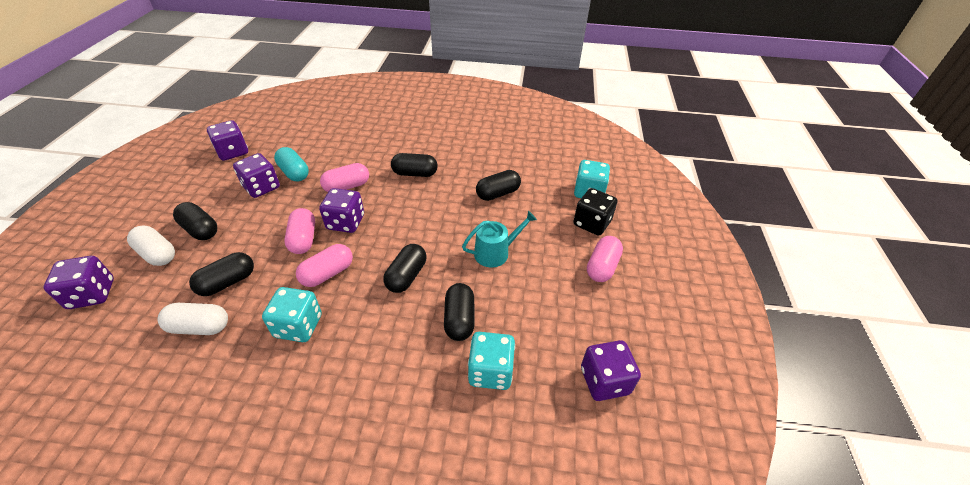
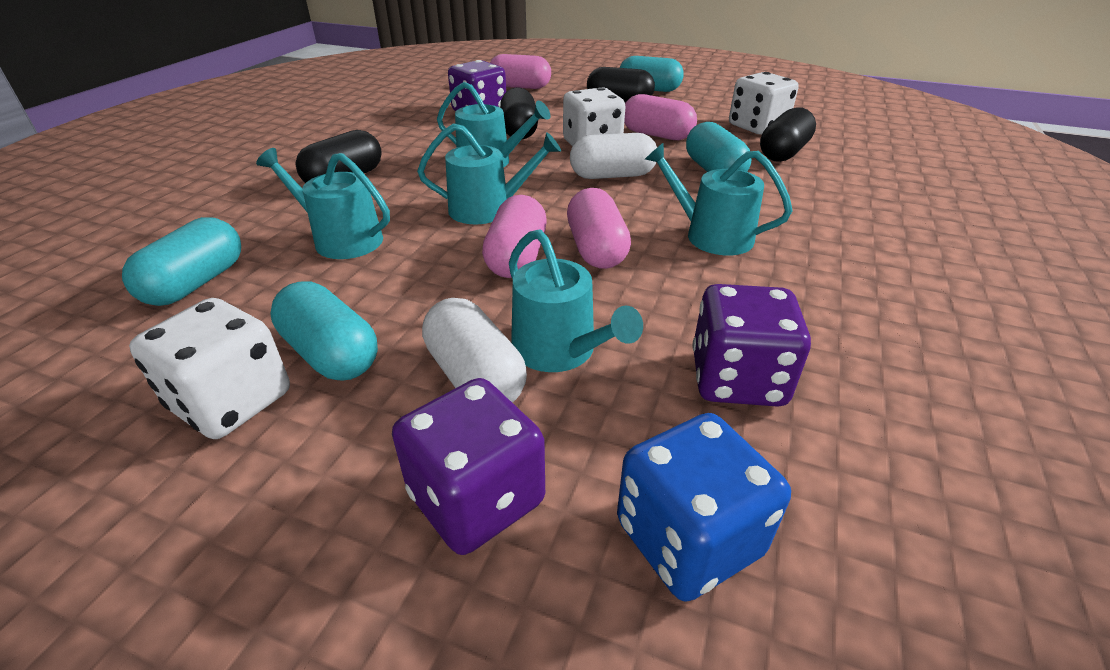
black capsule: 6 -> 4
black dice: 1 -> 0
blue dice: 0 -> 1
purple dice: 5 -> 3
turquoise capsule: 1 -> 4
turquoise dice: 3 -> 0
turquoise watering can: 1 -> 5
white dice: 0 -> 3

